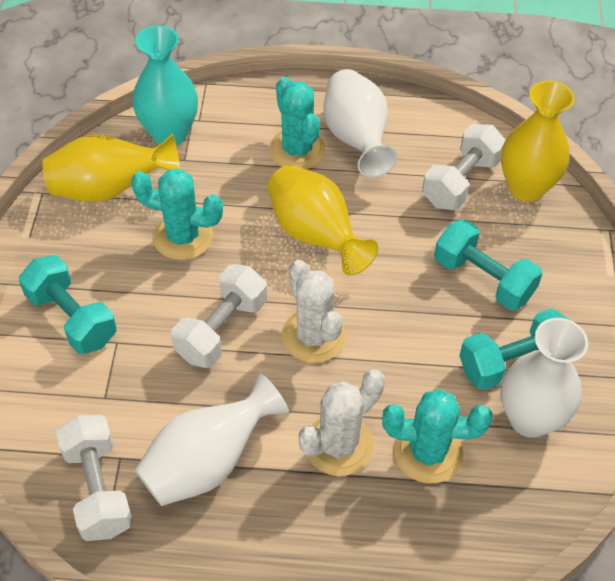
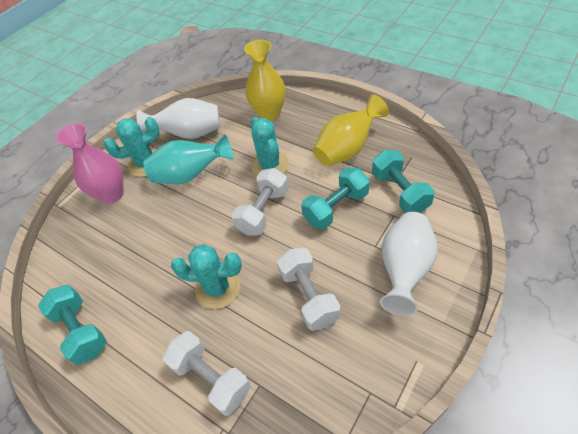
pink vase: 0 -> 1
white cactus: 2 -> 0
white vase: 3 -> 2
yellow vase: 3 -> 2

